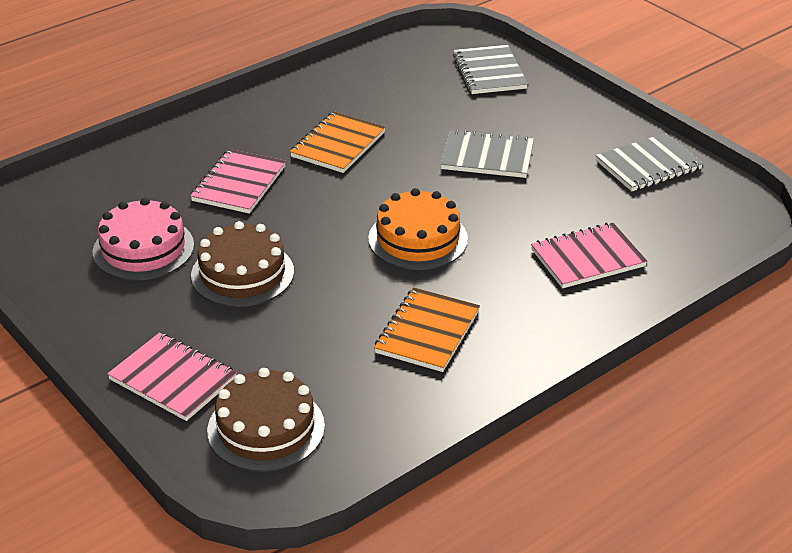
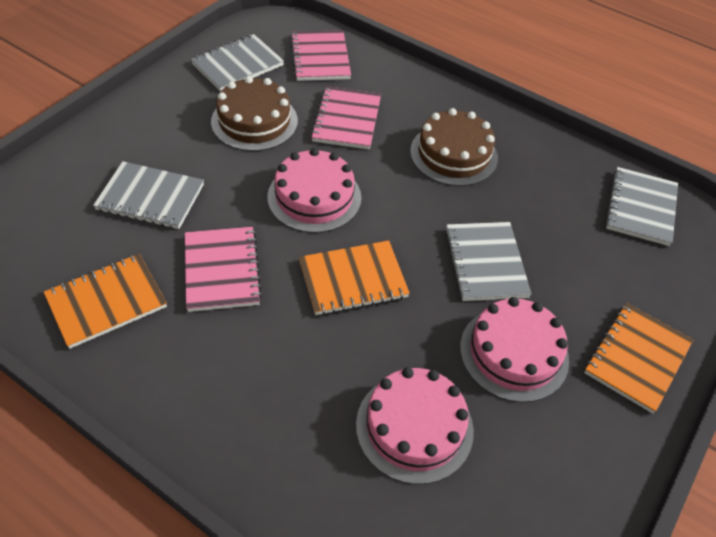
grey notebook: 3 -> 4
orange cake: 1 -> 0
orange notebook: 2 -> 3
pink cake: 1 -> 3

